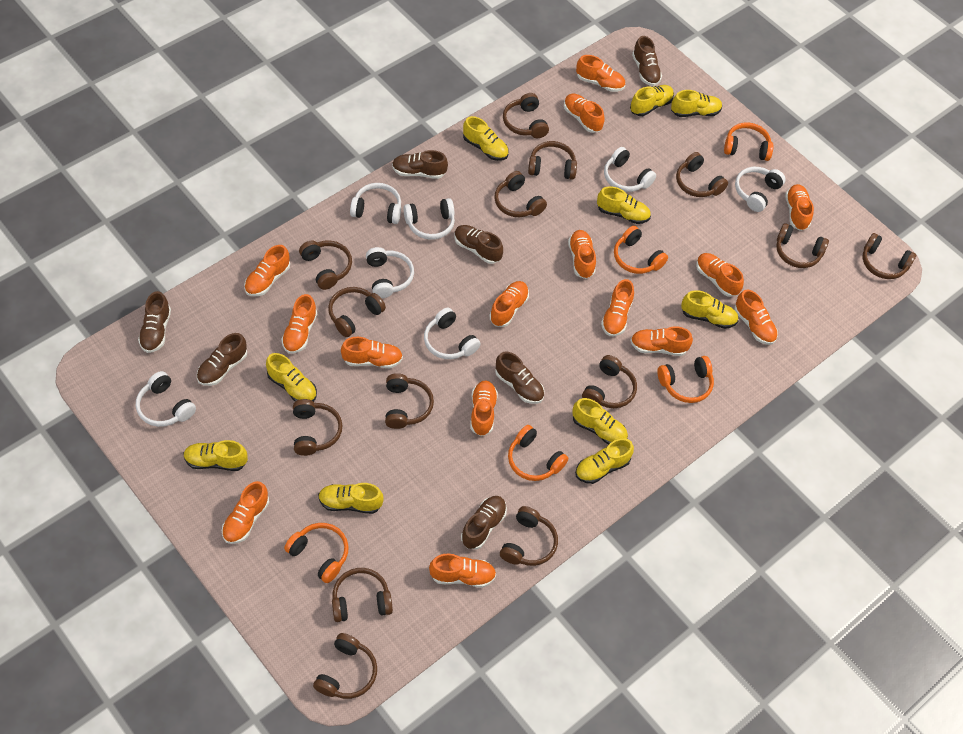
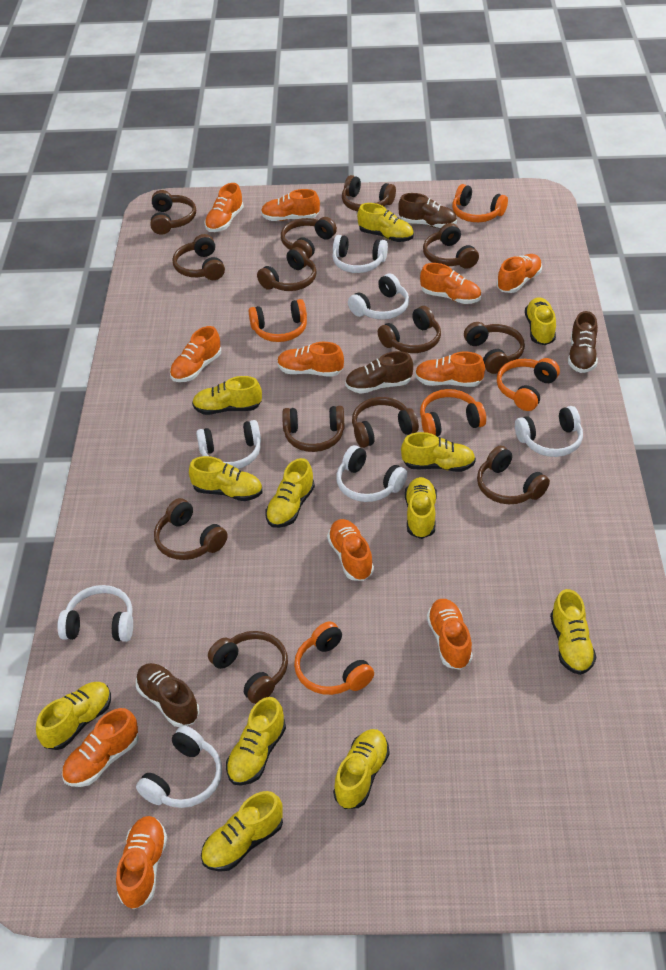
brown headphones: 14 -> 13
brown shoe: 7 -> 4
orange shoe: 15 -> 11
yellow shoe: 10 -> 12

